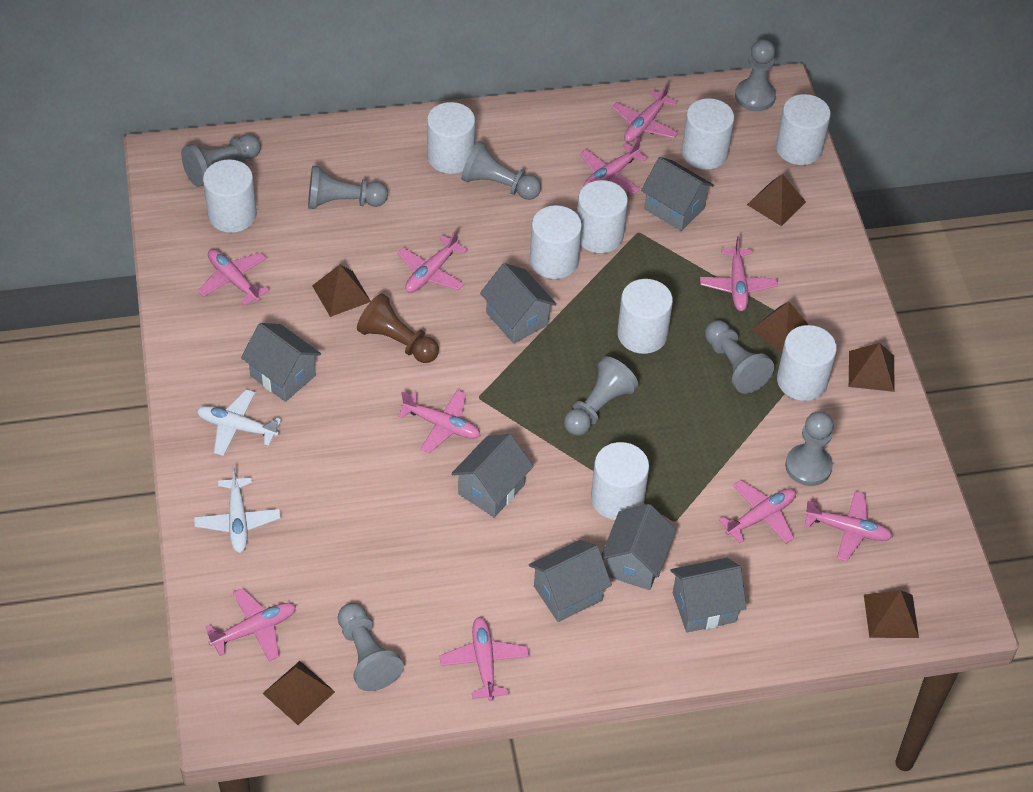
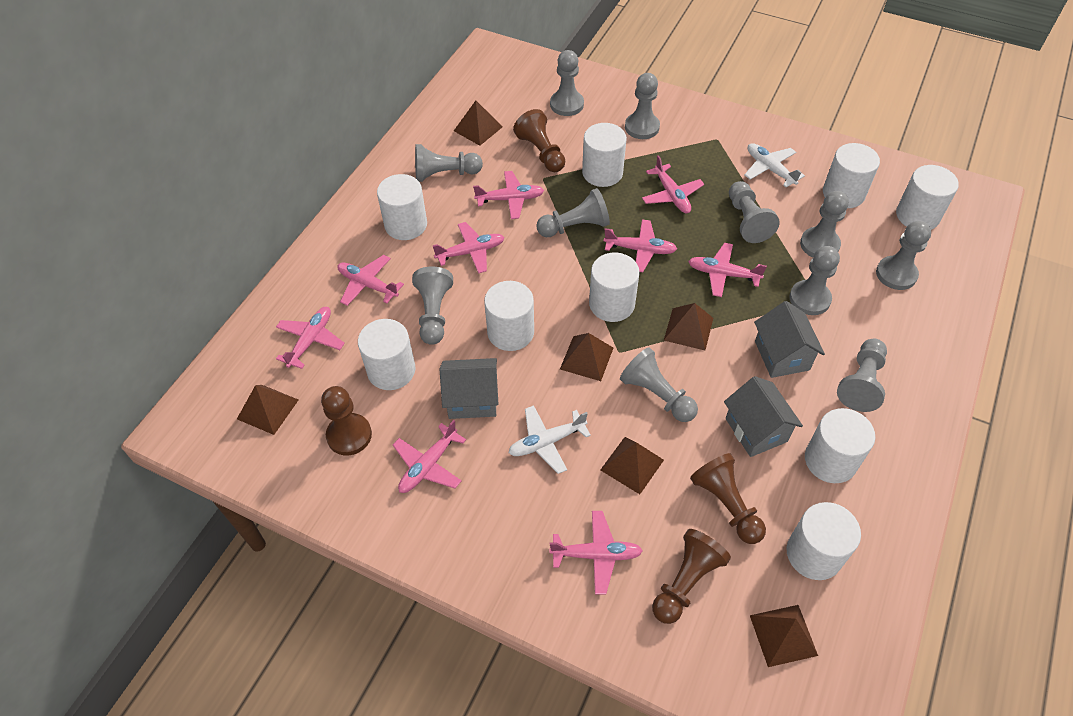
brown pawn: 1 -> 4
grey house: 7 -> 3
grey pawn: 8 -> 11
pink plane: 10 -> 9

